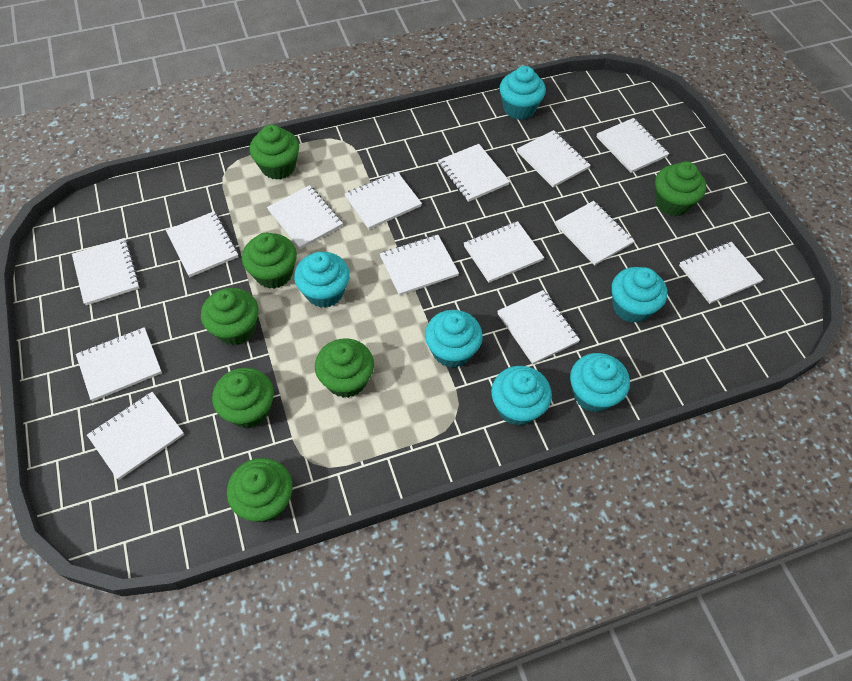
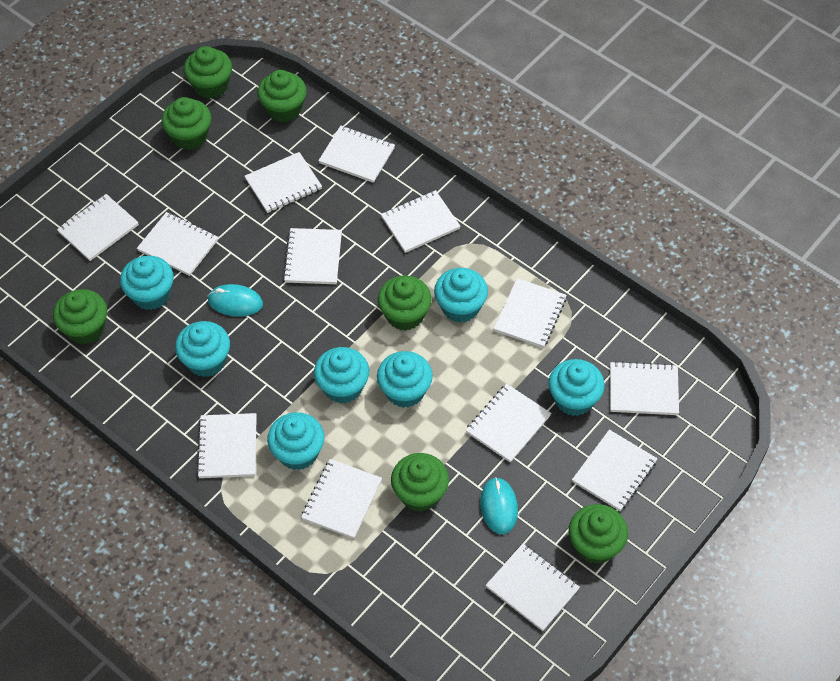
turquoise cupcake: 6 -> 7
turquoise mouse: 0 -> 2
white notebook: 14 -> 13

